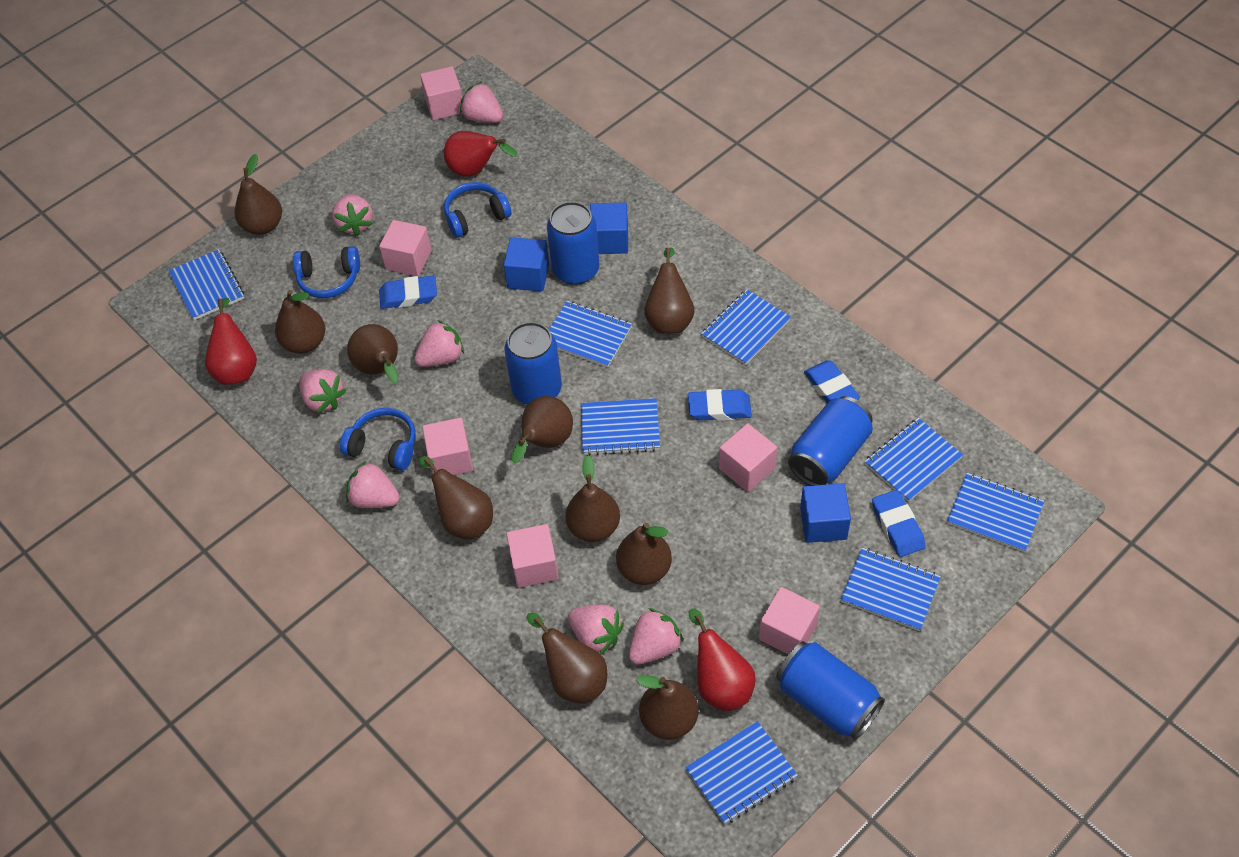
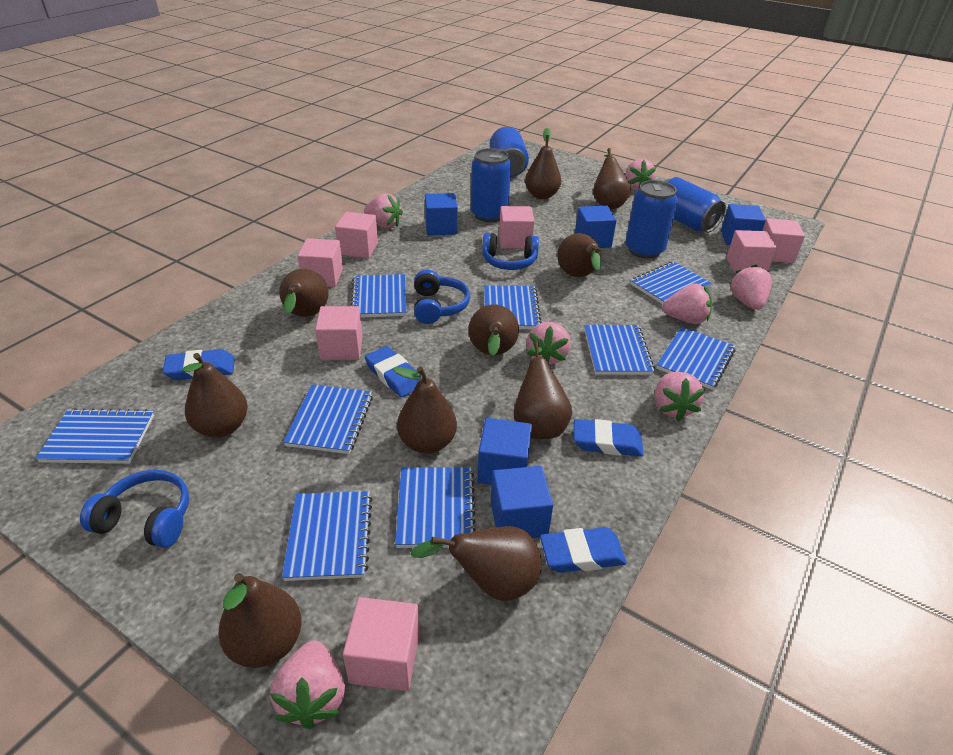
blue cube: 3 -> 5
blue notebook: 8 -> 9
pink cube: 6 -> 7
red pear: 3 -> 0

